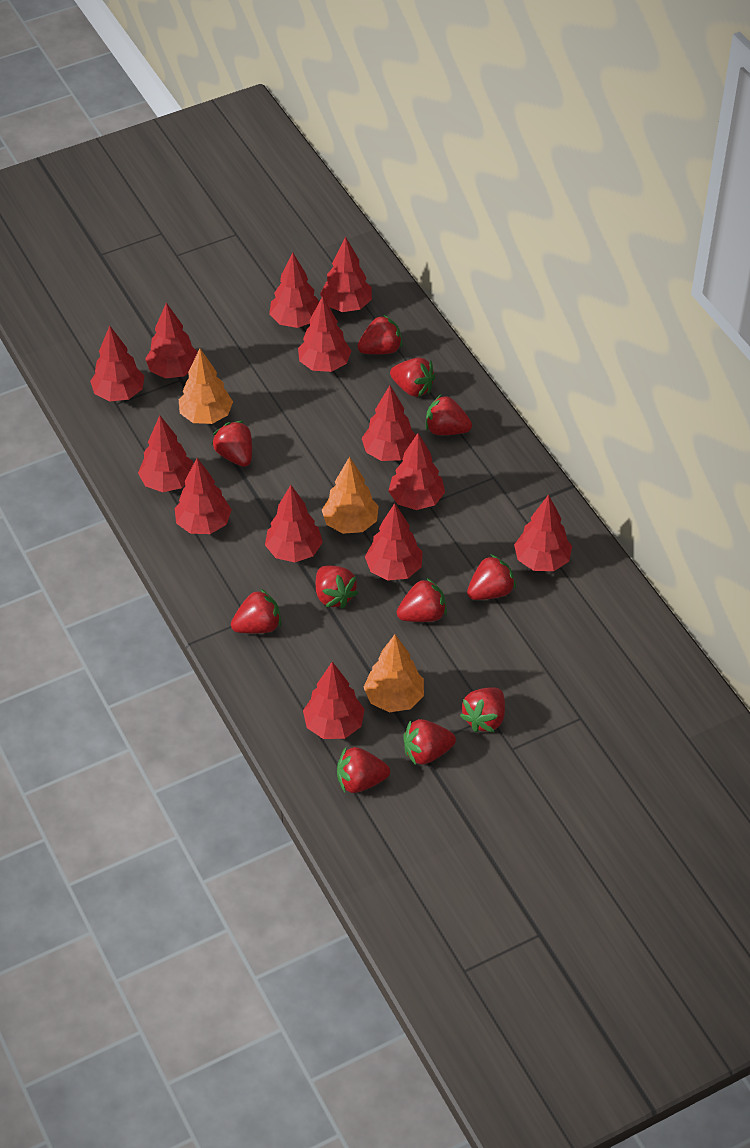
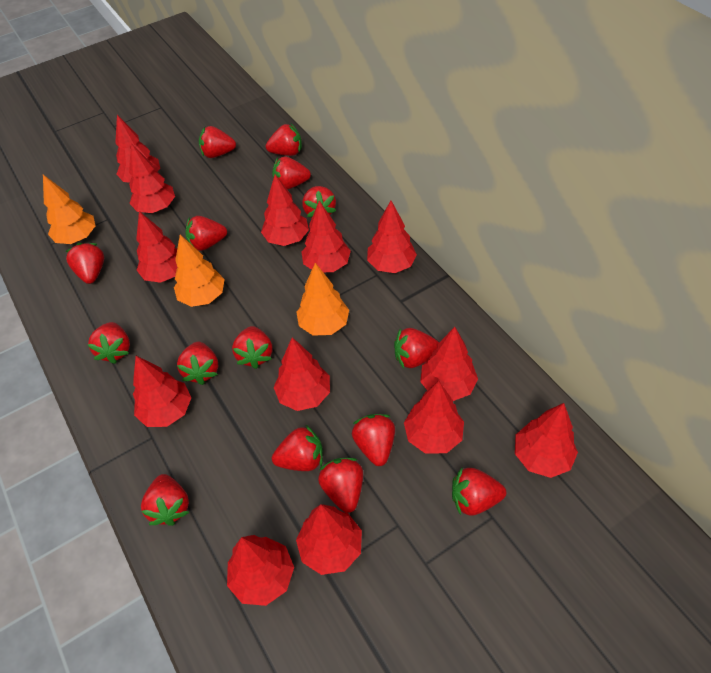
red strawberry: 11 -> 15

